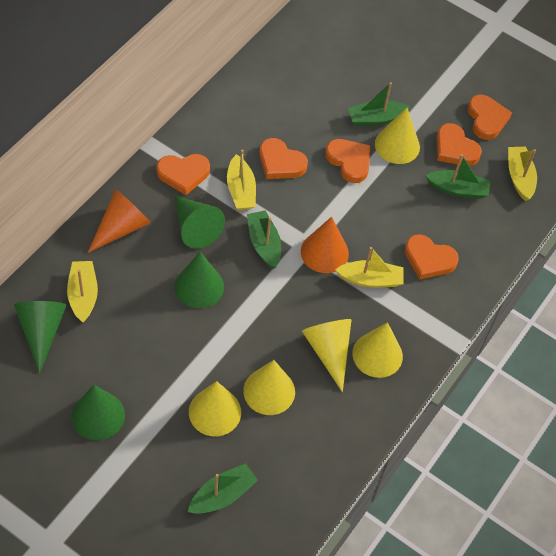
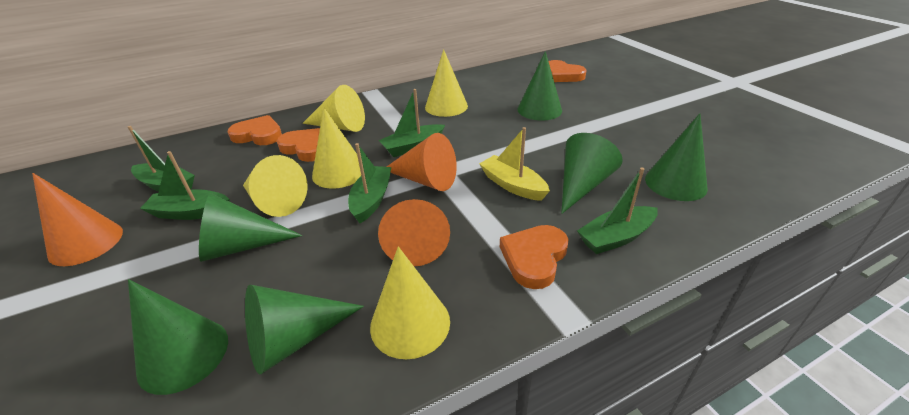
green boat: 4 -> 5
green cone: 4 -> 6
orange cone: 2 -> 3
orange heart: 6 -> 4
yellow boat: 4 -> 1

